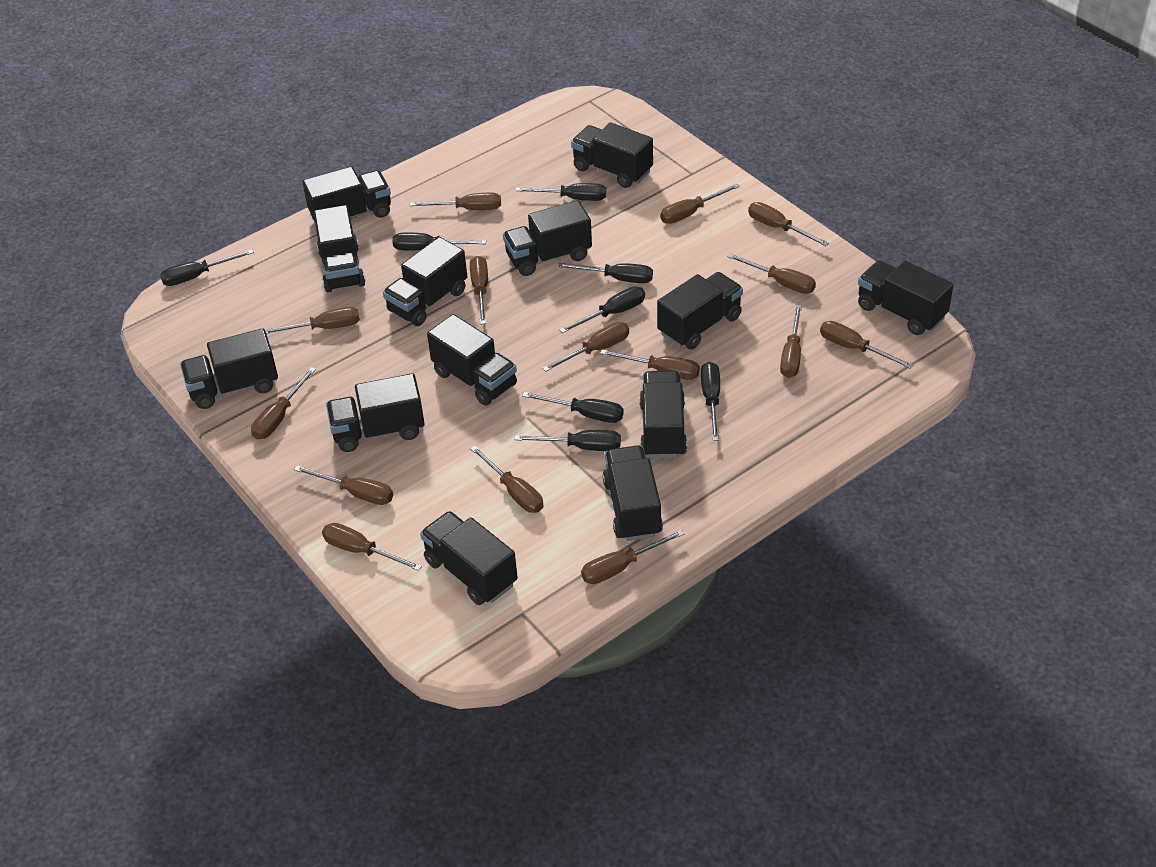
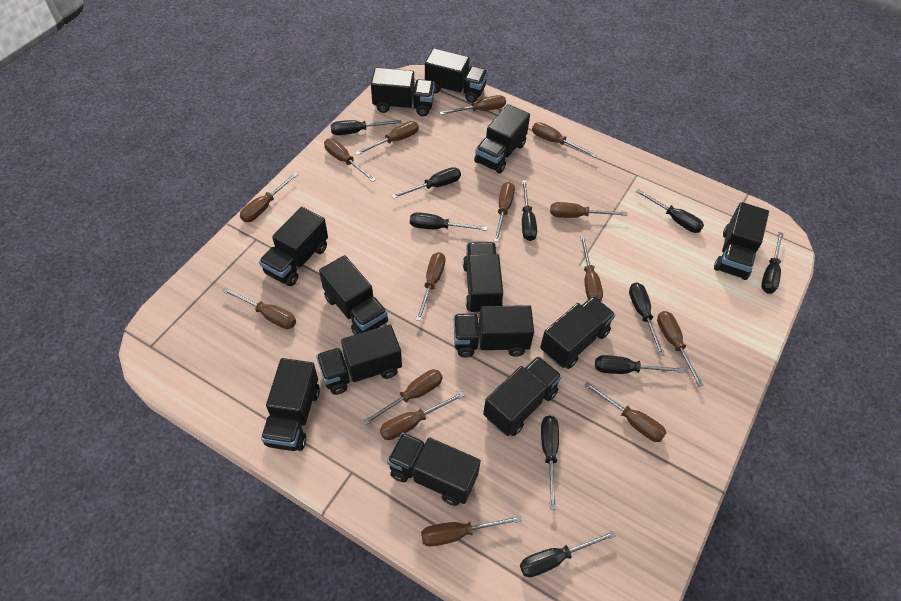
black screwdriver: 8 -> 10

